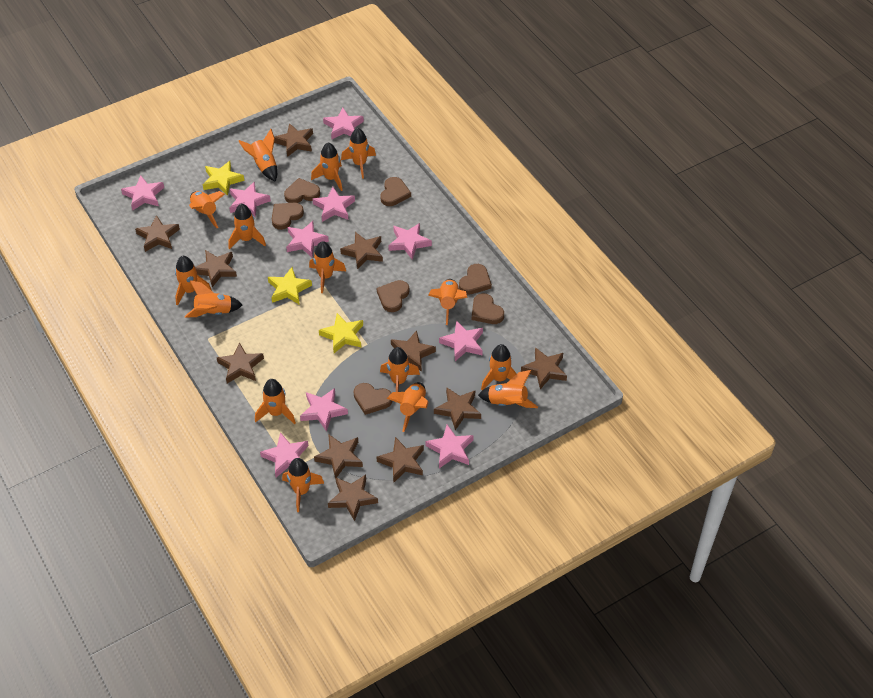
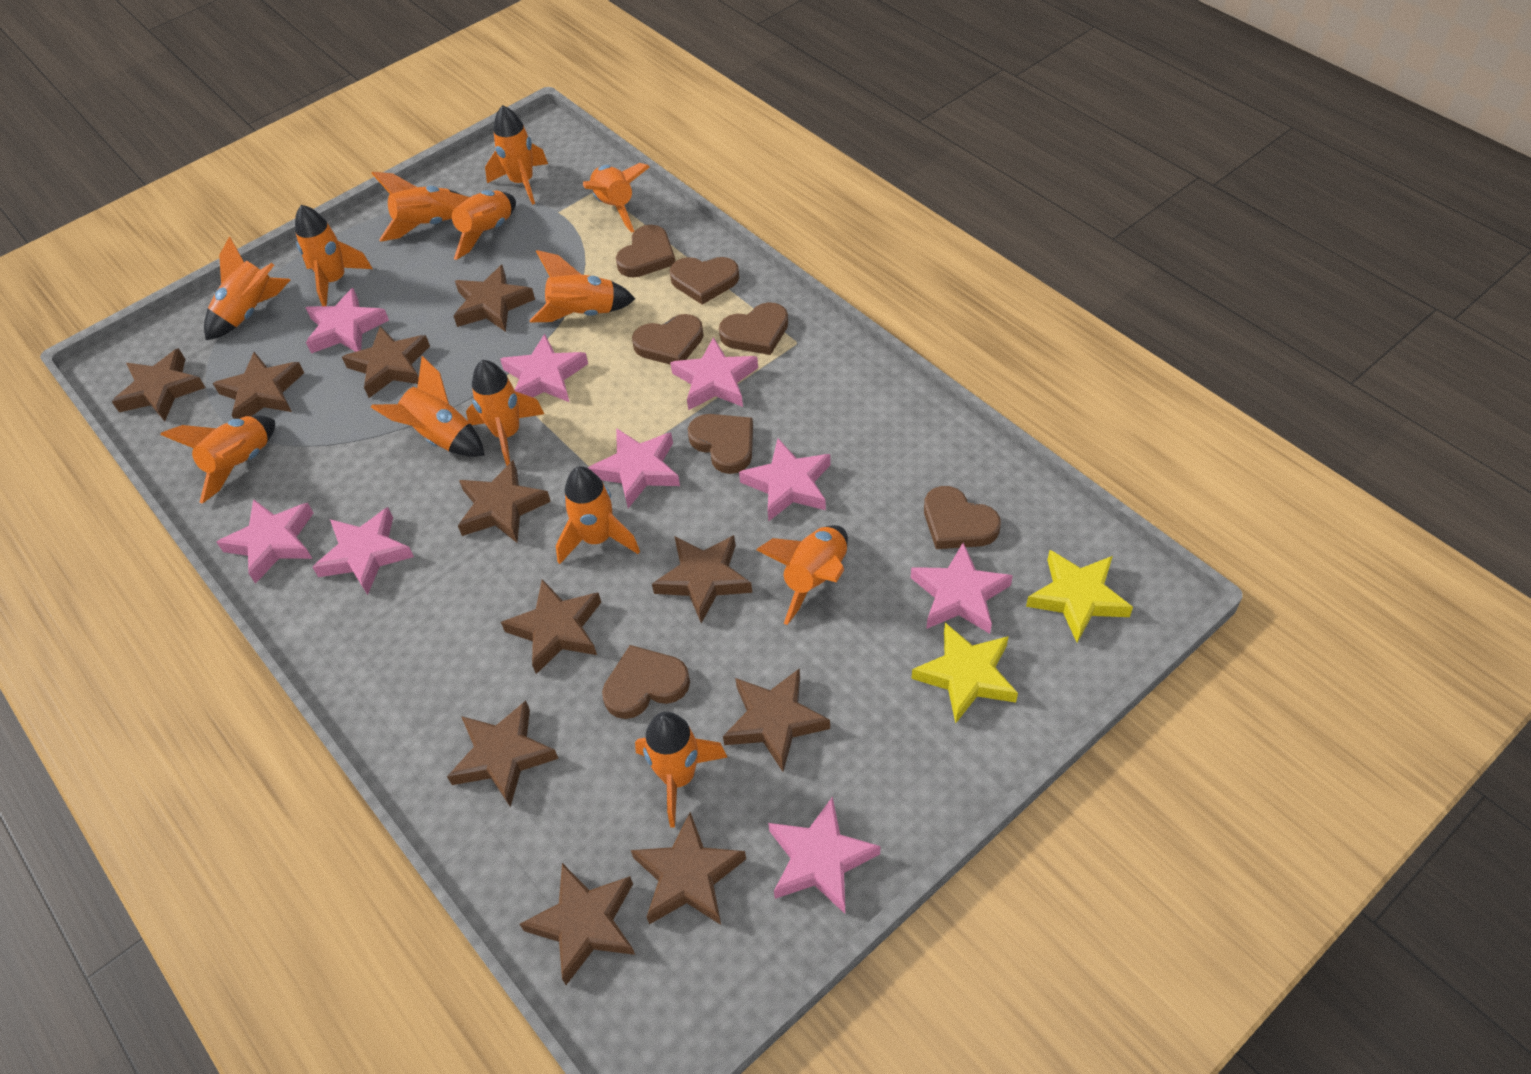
orange rocket: 15 -> 13
pink star: 10 -> 9
yellow star: 3 -> 2

